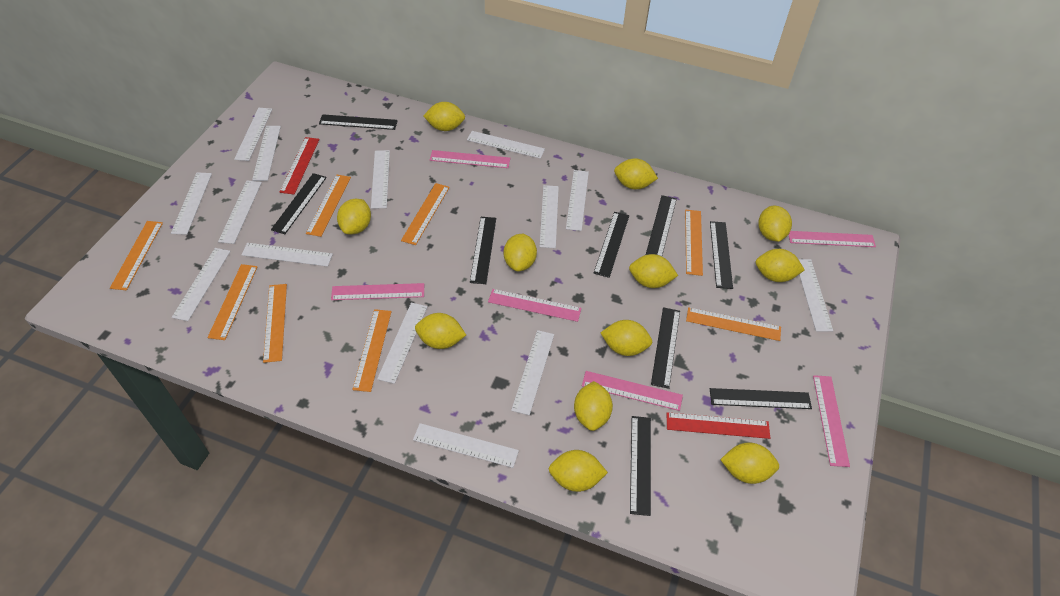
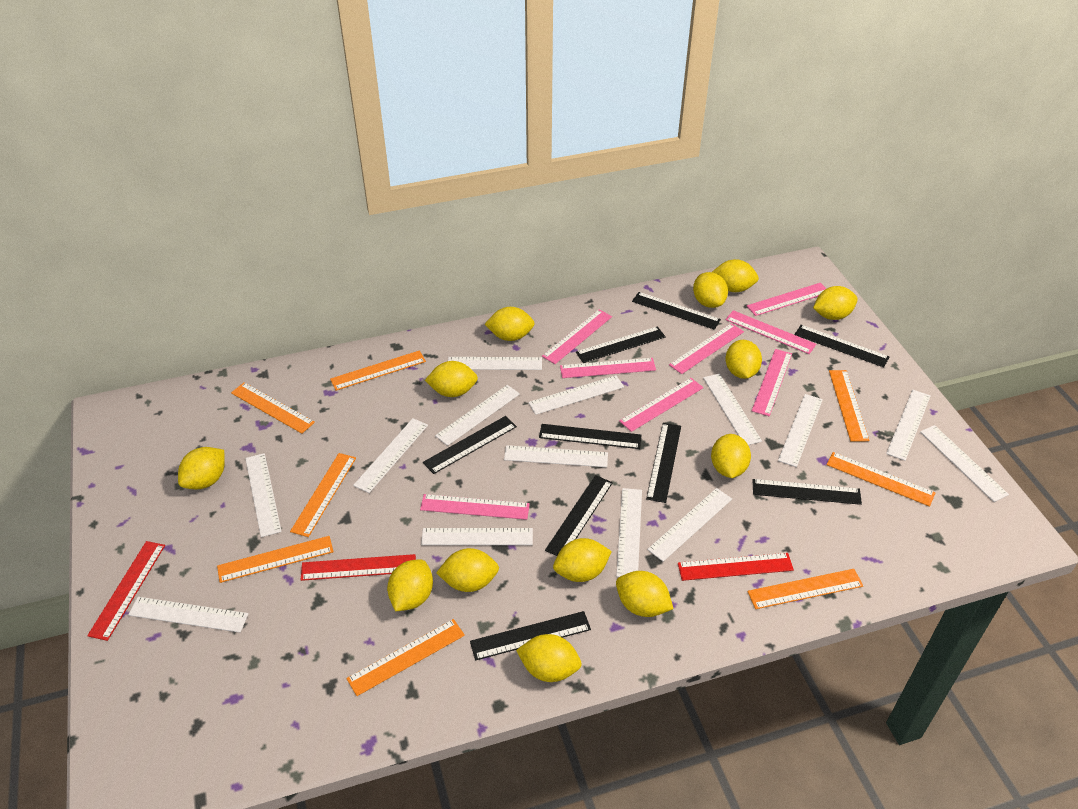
pink ruler: 6 -> 8
red ruler: 2 -> 3
yellow lemon: 12 -> 13

